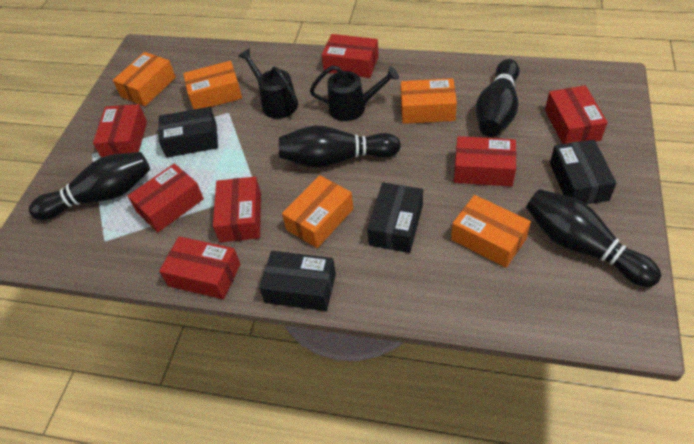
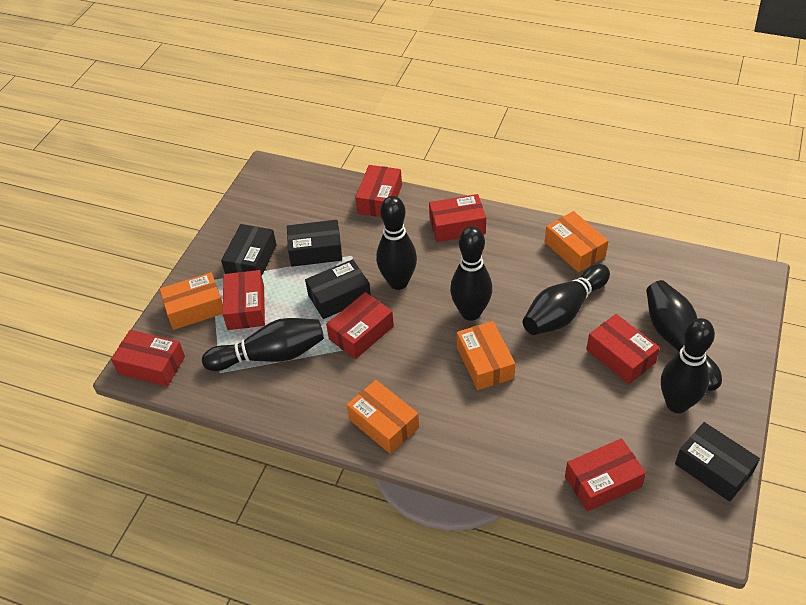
black bowling pin: 4 -> 6
black watering can: 2 -> 0
orange box: 5 -> 4

